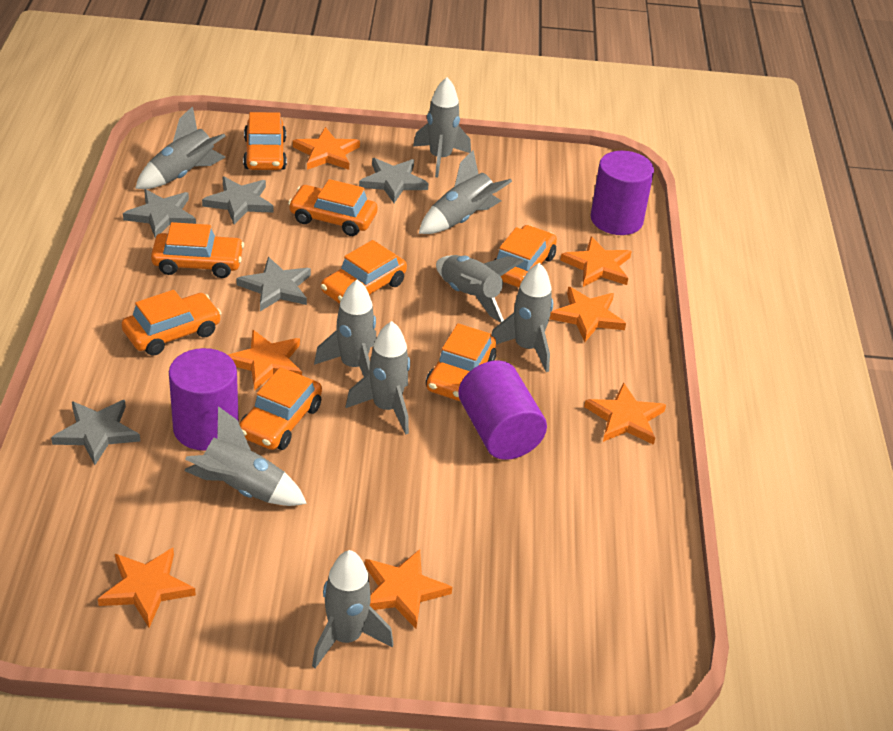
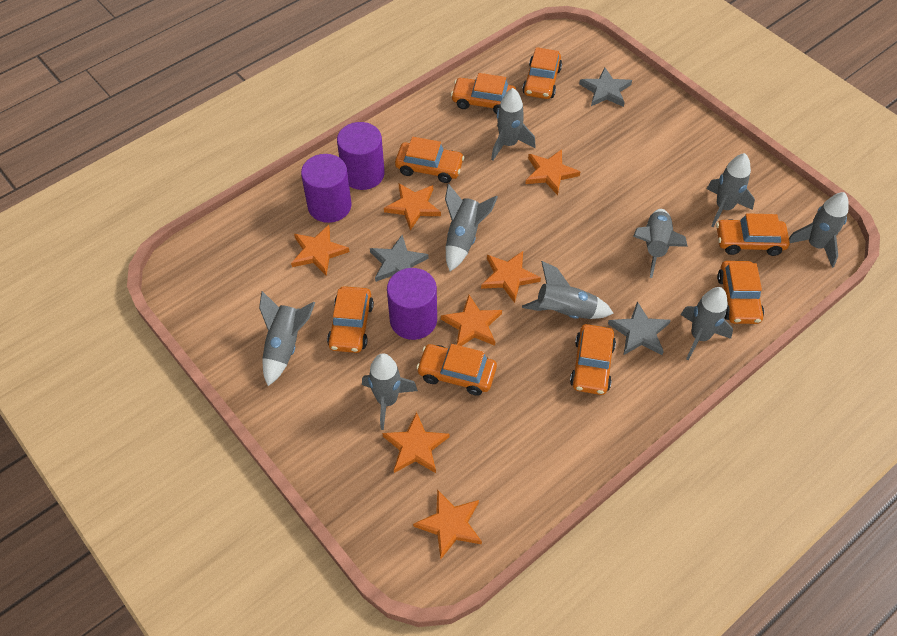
grey star: 5 -> 3

